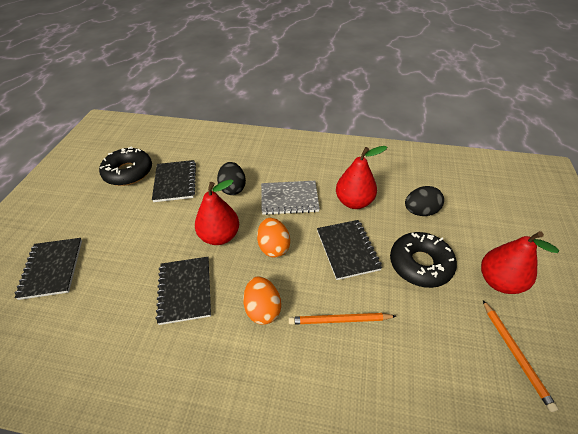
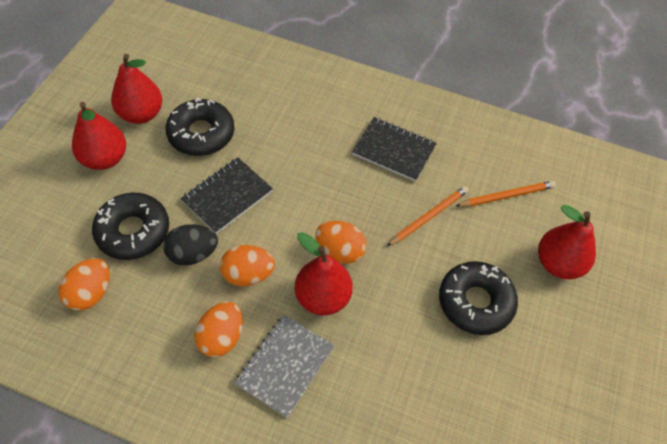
black donut: 2 -> 3
black egg: 2 -> 1
black notebook: 4 -> 2
orange egg: 2 -> 4
red pear: 3 -> 4

